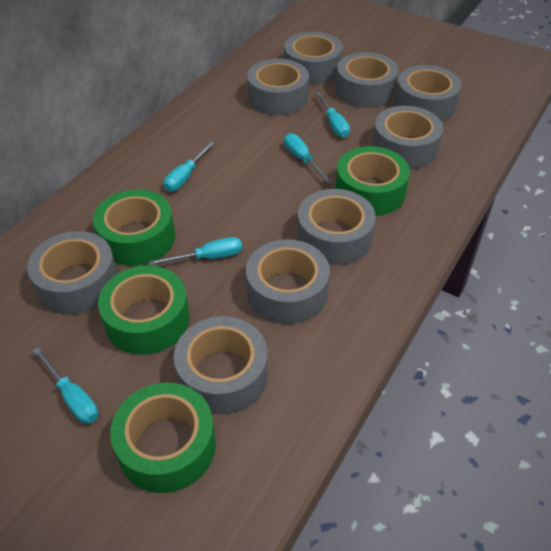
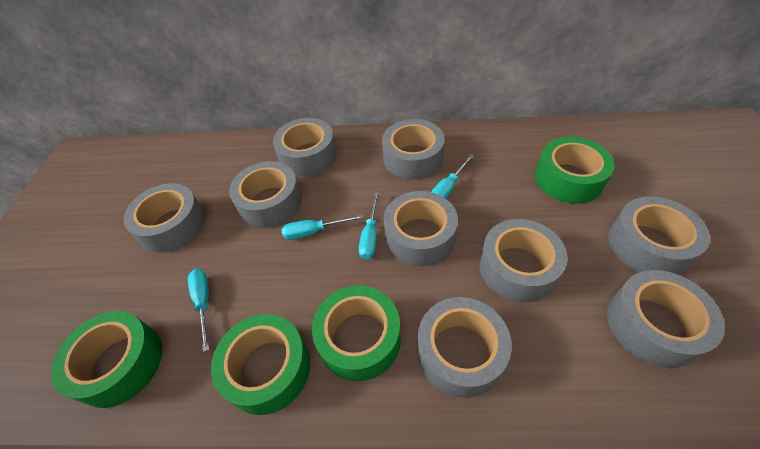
turquoise screwdriver: 5 -> 4

